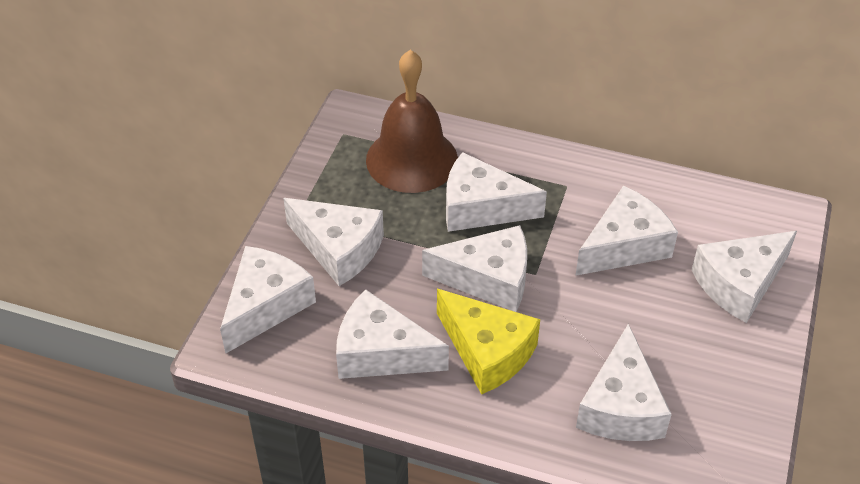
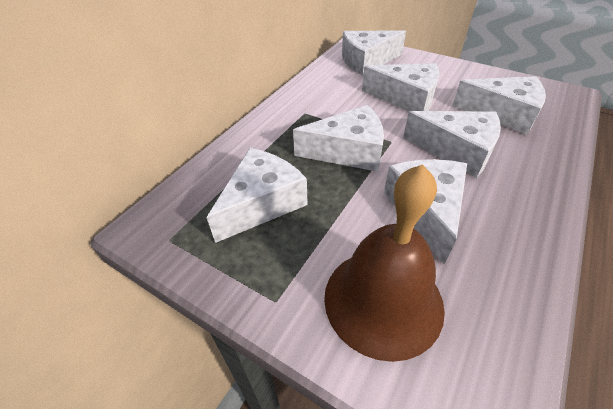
white cheese: 8 -> 7
yellow cheese: 1 -> 0

